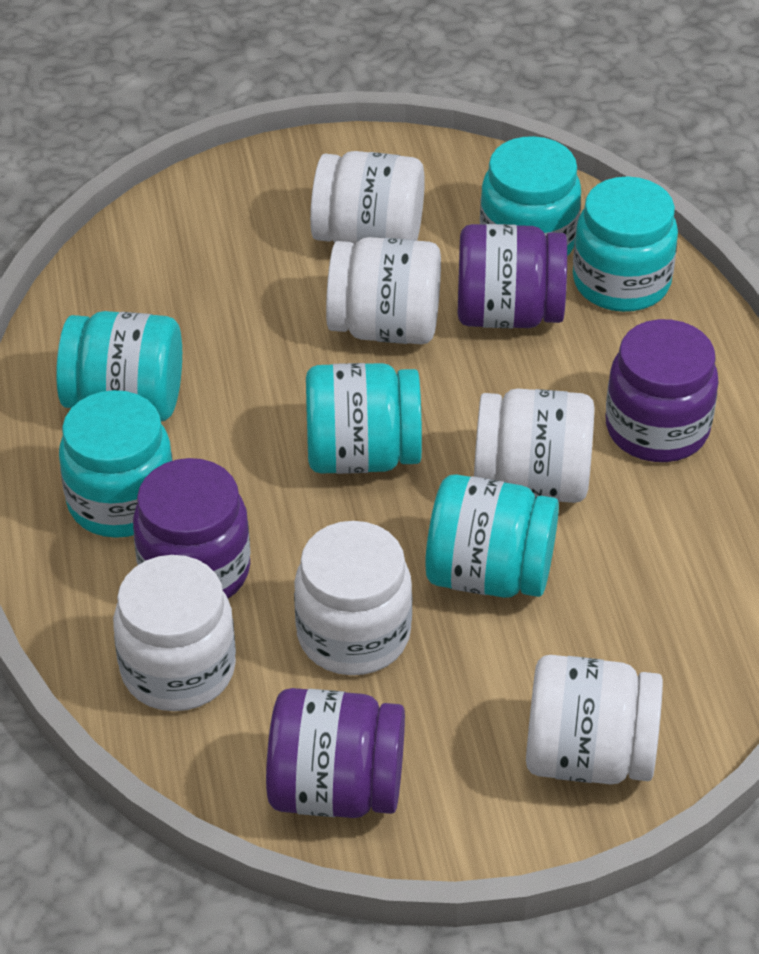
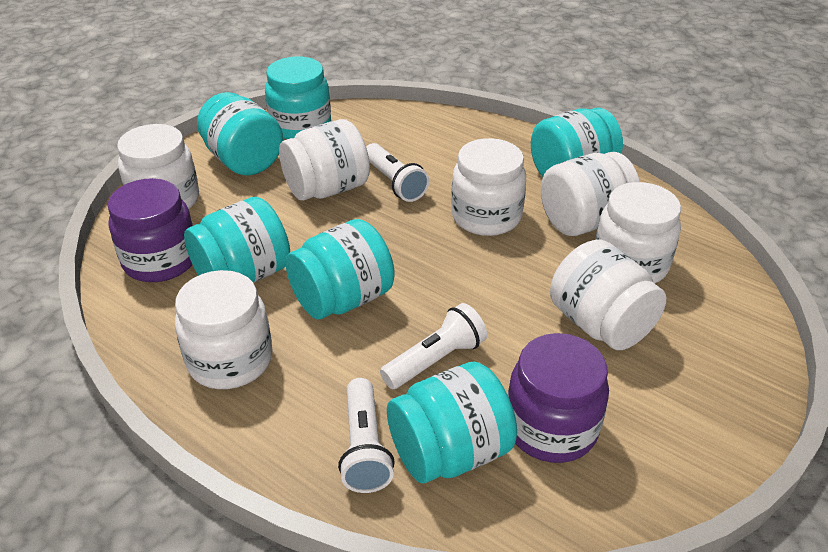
purple jar: 4 -> 2
white flashlight: 0 -> 3
white jar: 6 -> 7

